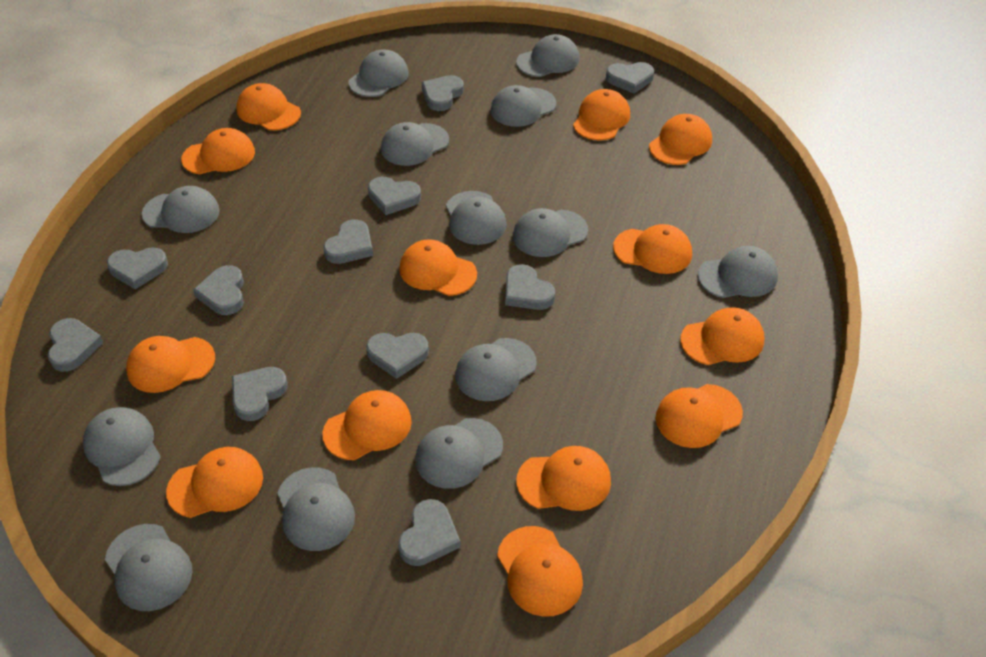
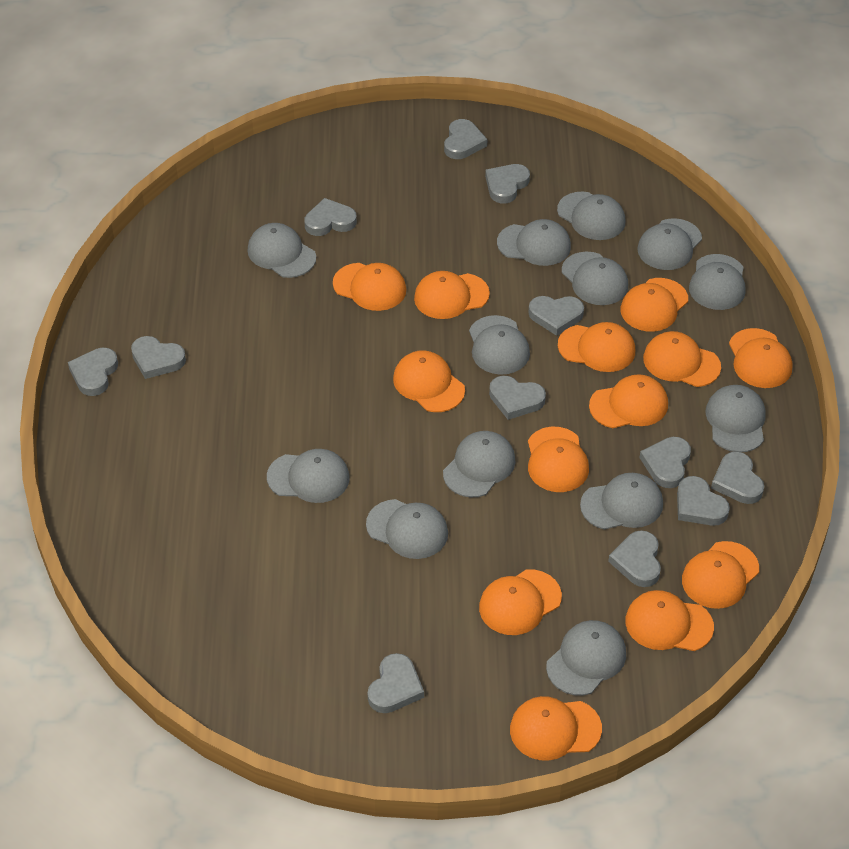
grey heart: 11 -> 12

